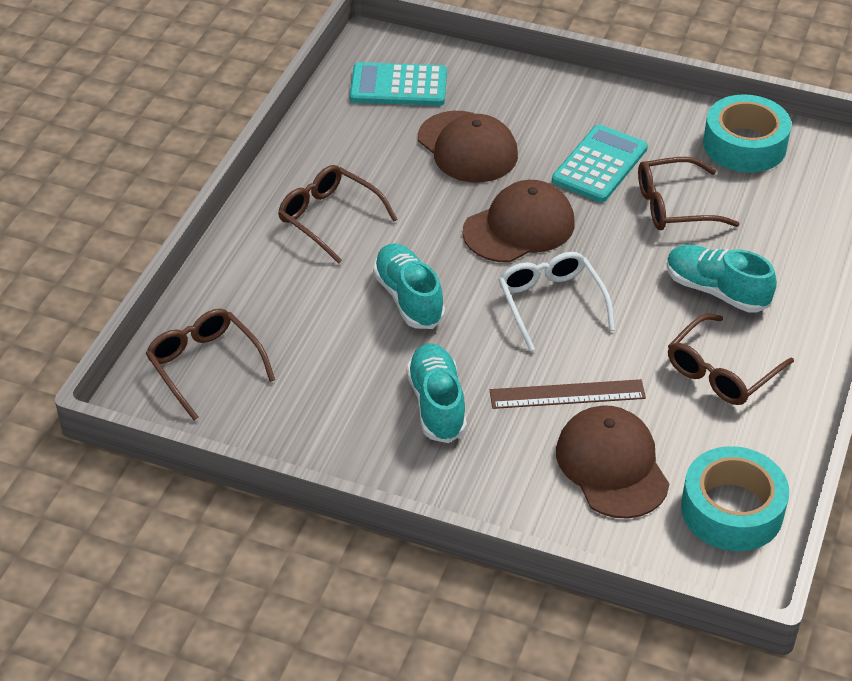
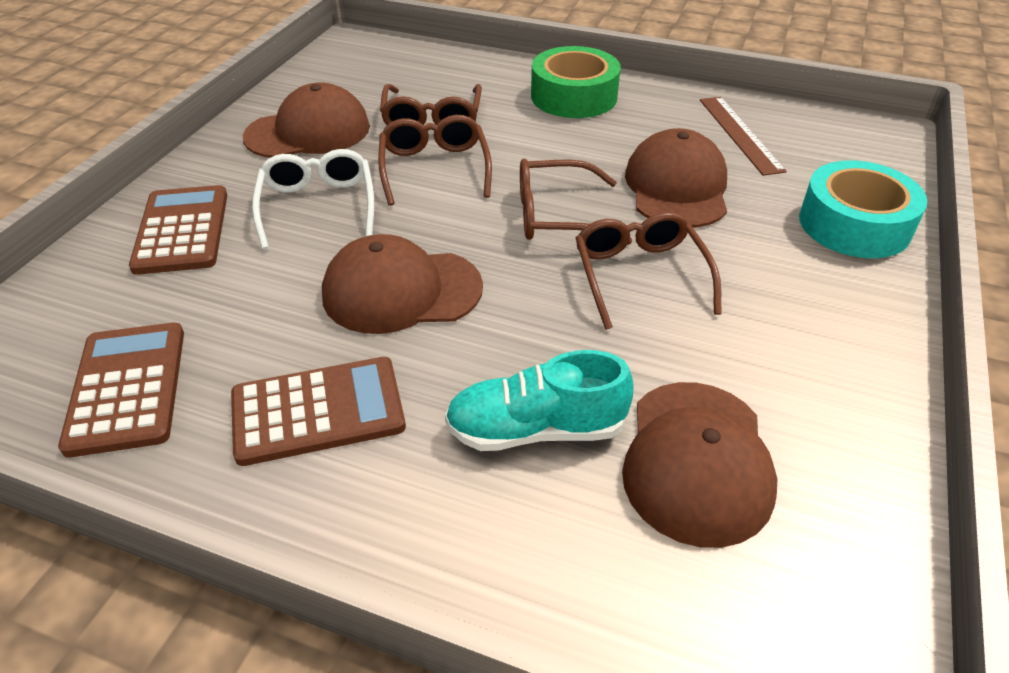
brown calculator: 0 -> 3
brown cap: 3 -> 4
green tape: 0 -> 1
turquoise calculator: 2 -> 0
turquoise shoe: 3 -> 1
turquoise tape: 2 -> 1

